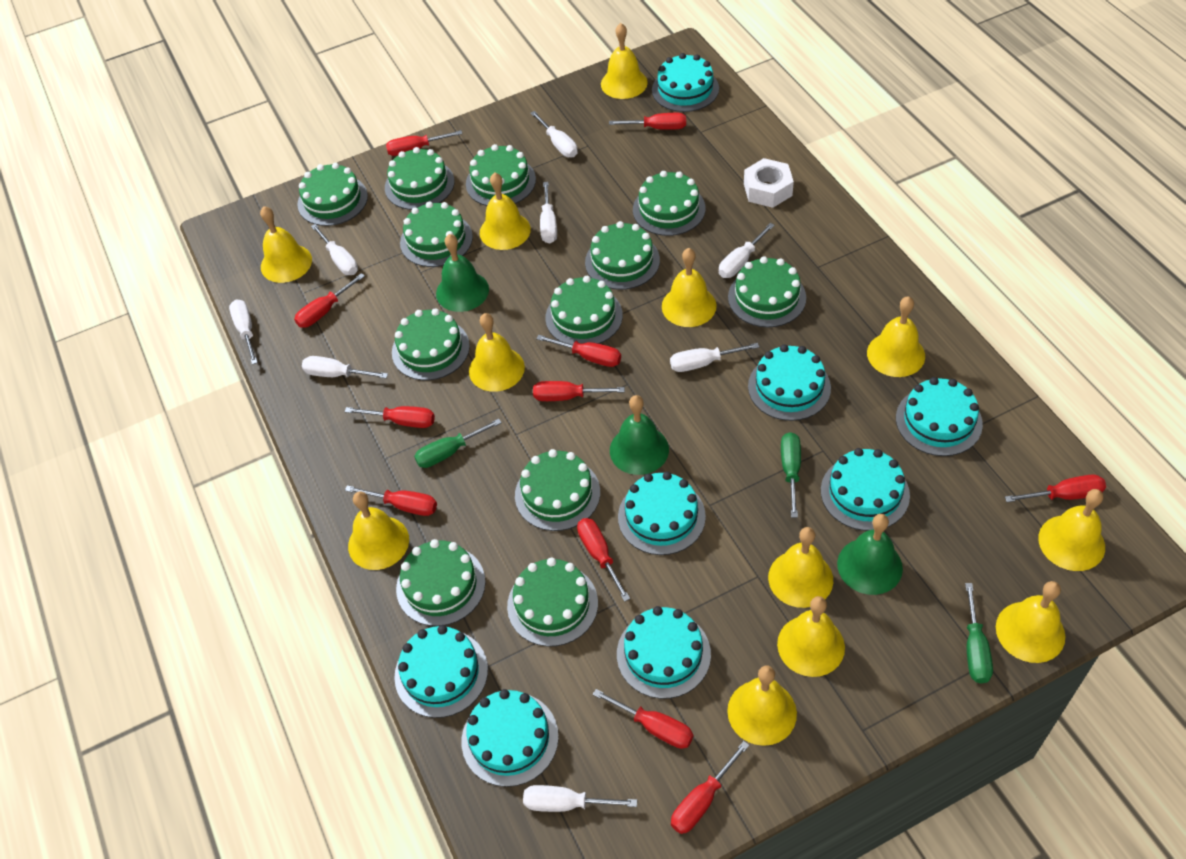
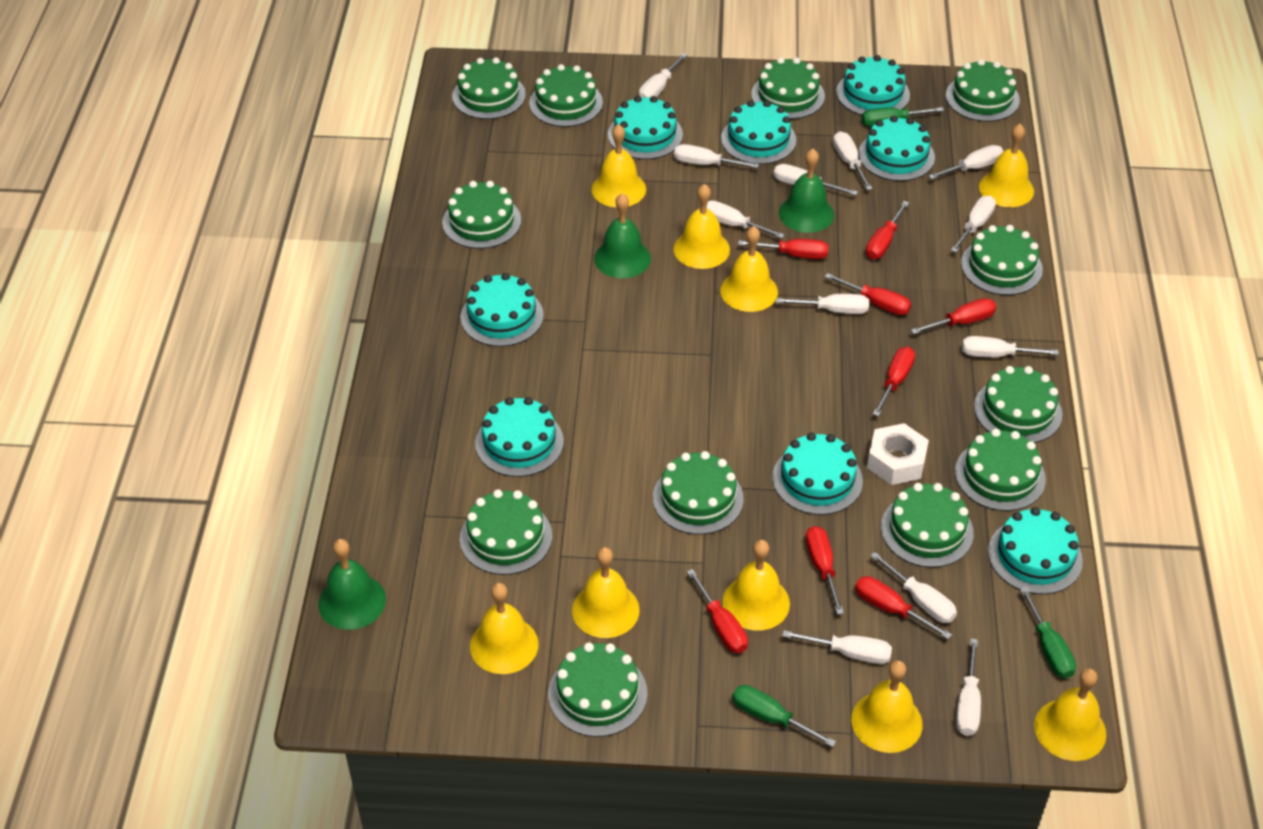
red screwdriver: 11 -> 8
white screwdriver: 8 -> 12
yellow bell: 12 -> 9

